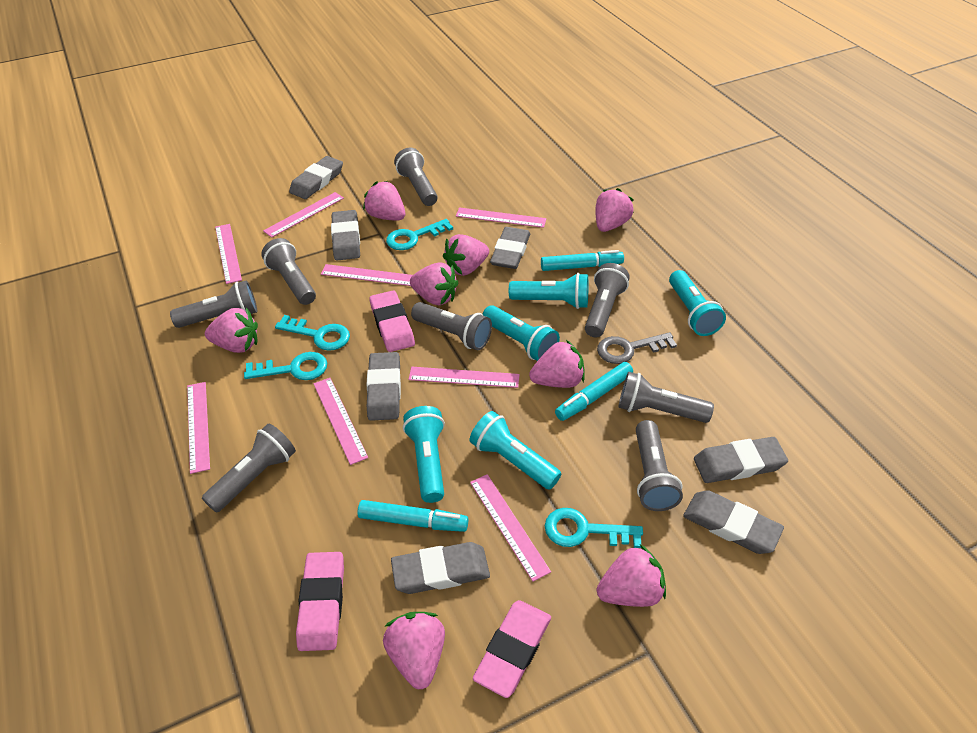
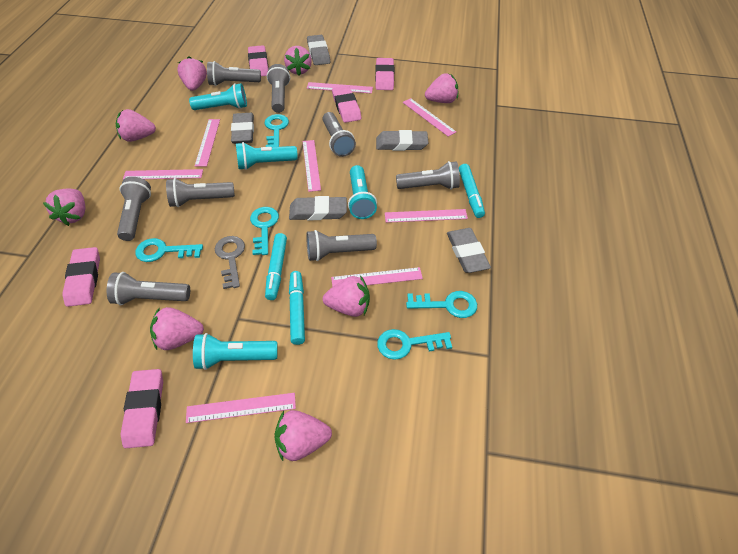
grey eraser: 7 -> 5
pink eraser: 3 -> 5
turquoise flashlight: 5 -> 4
turquoise key: 4 -> 5

